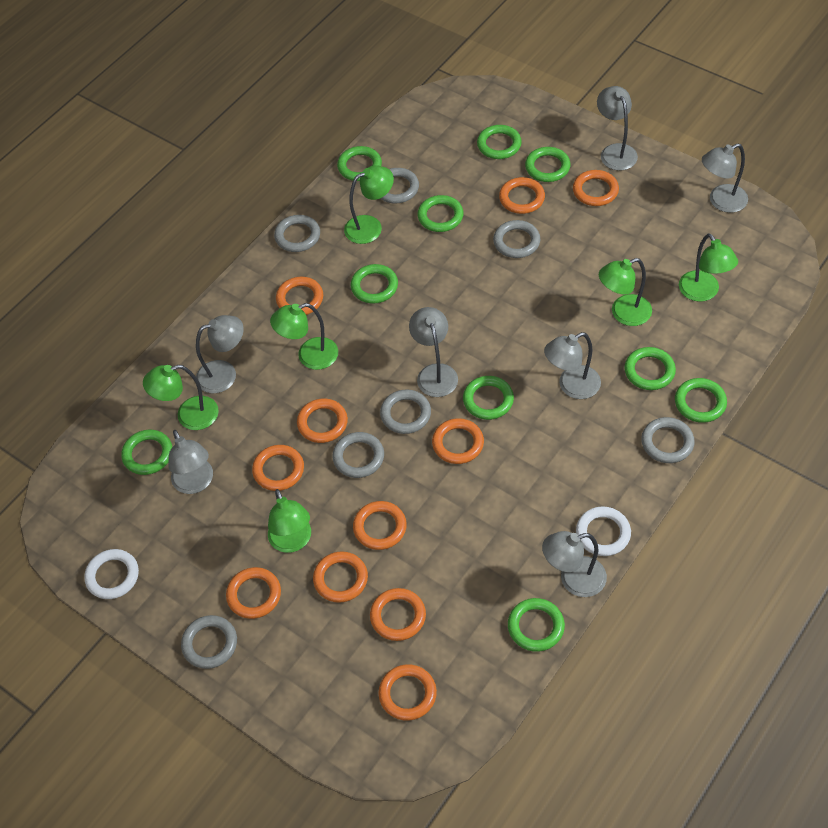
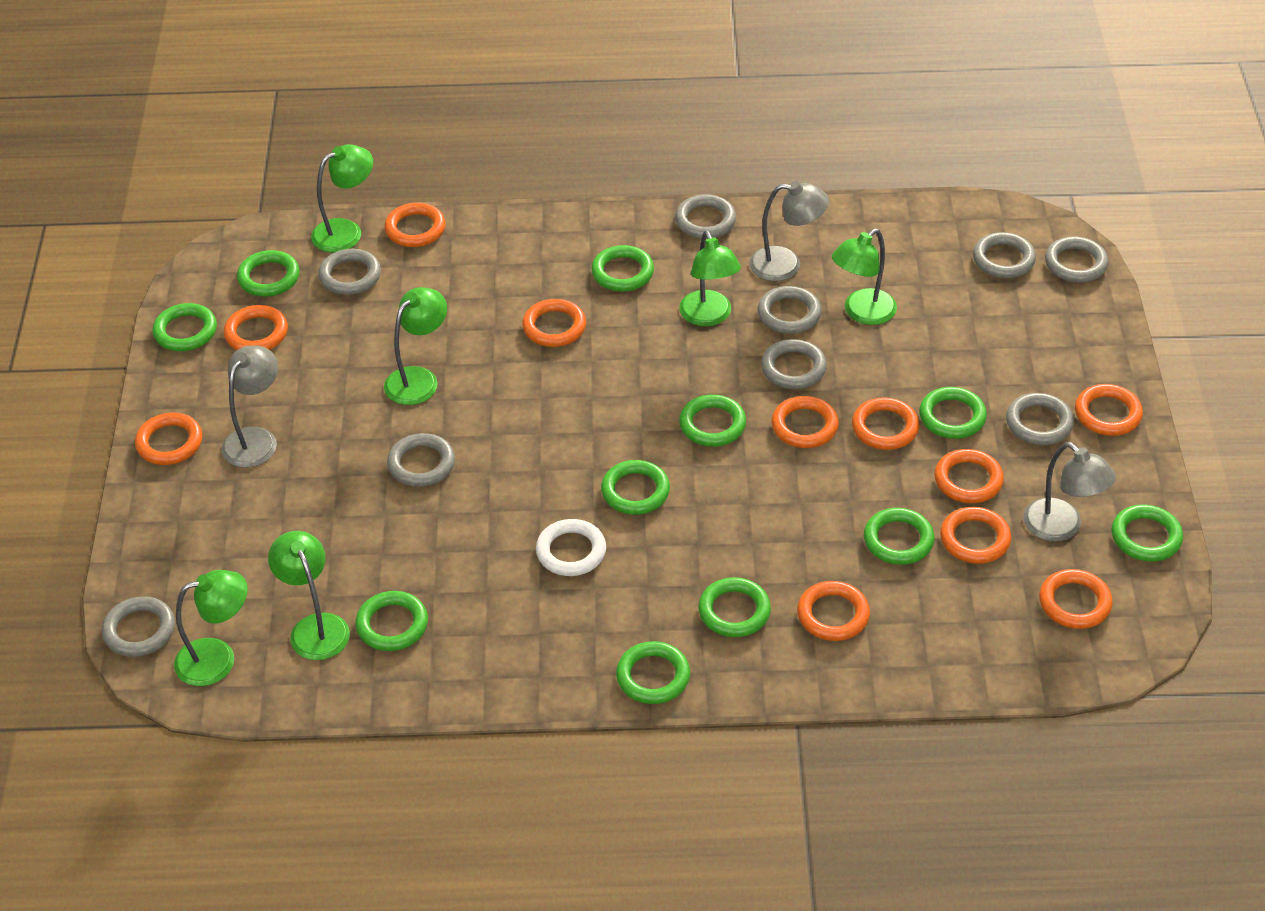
green ring: 10 -> 11
grey lamp: 7 -> 3
grey ring: 7 -> 9
white ring: 2 -> 1

